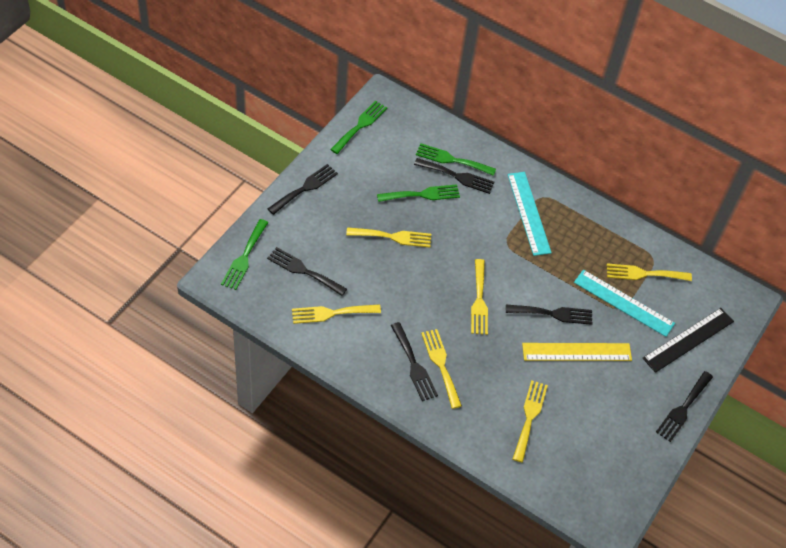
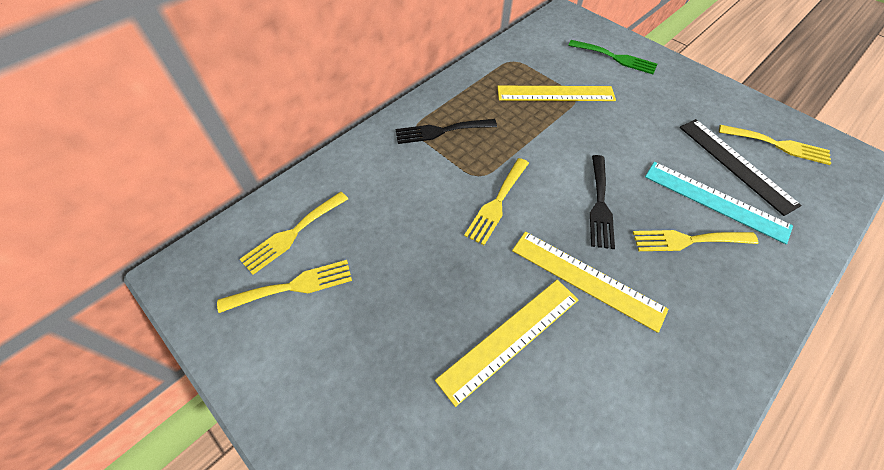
black fork: 6 -> 2
green fork: 4 -> 1
turquoise ruler: 2 -> 1
yellow fork: 6 -> 5
yellow ruler: 1 -> 3

